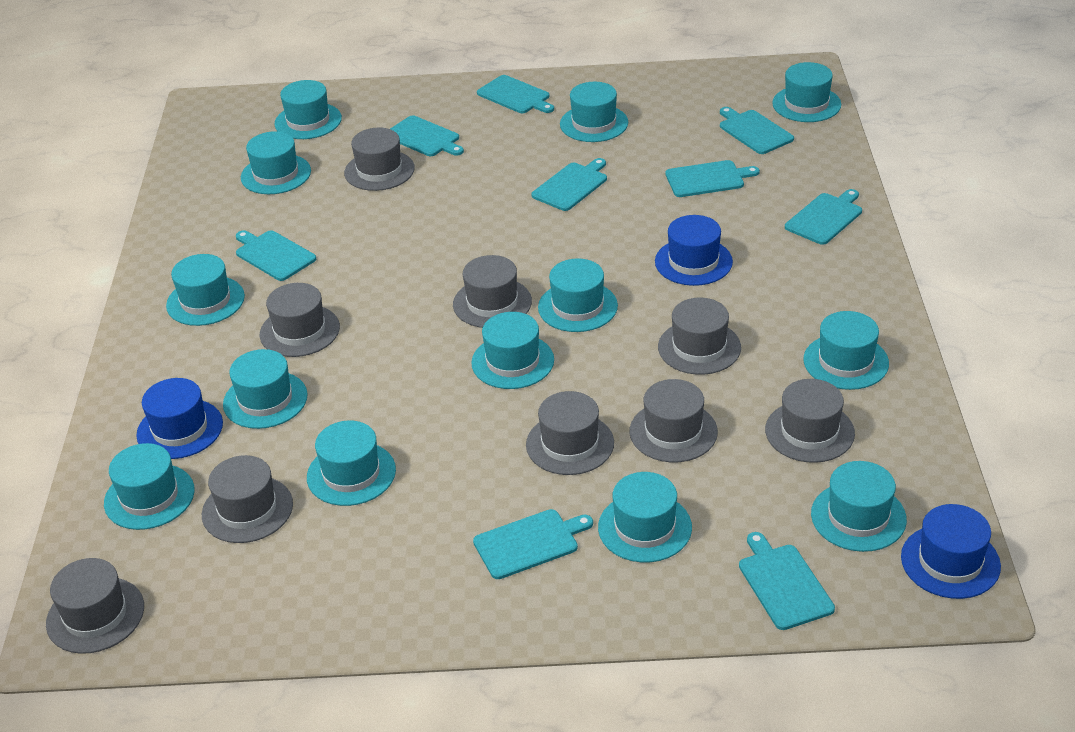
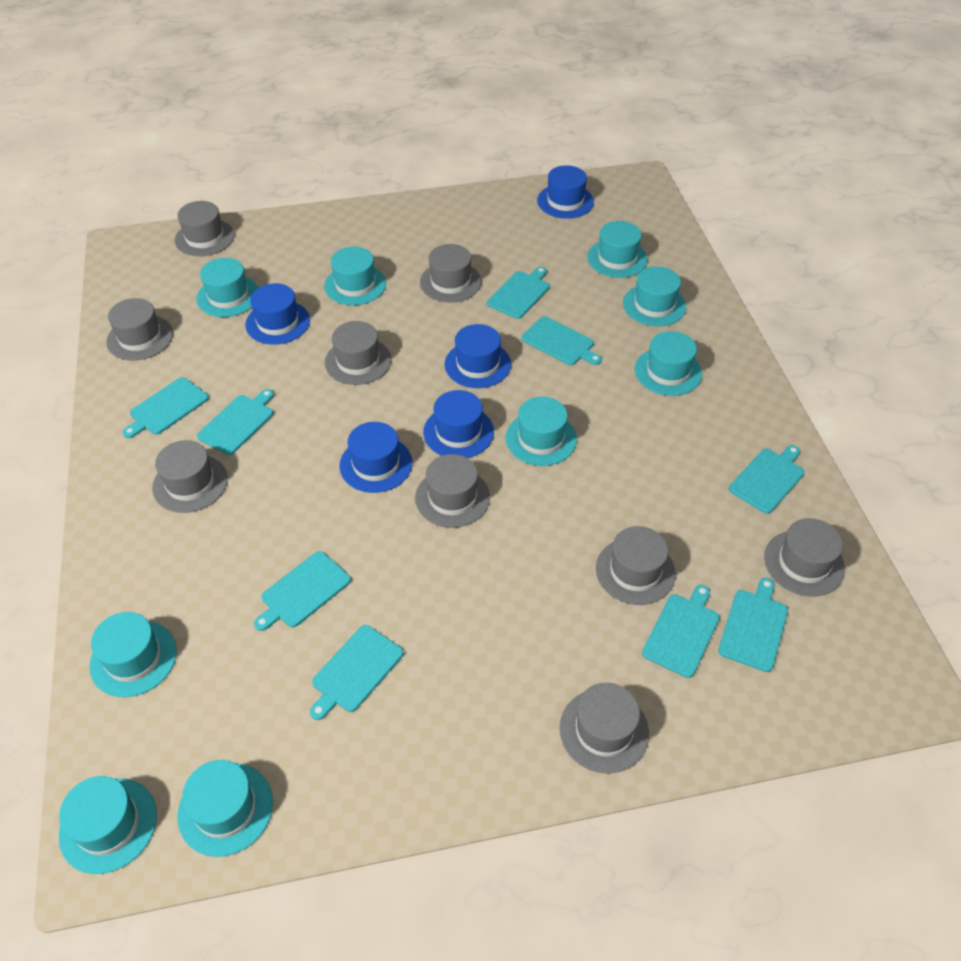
blue hat: 3 -> 5
turquoise hat: 13 -> 9

